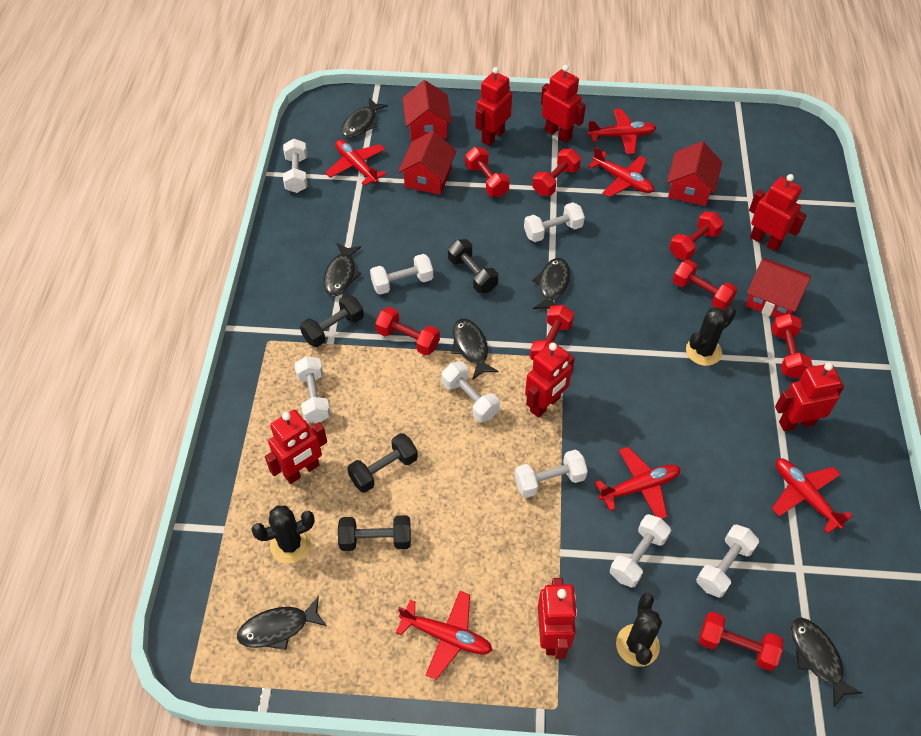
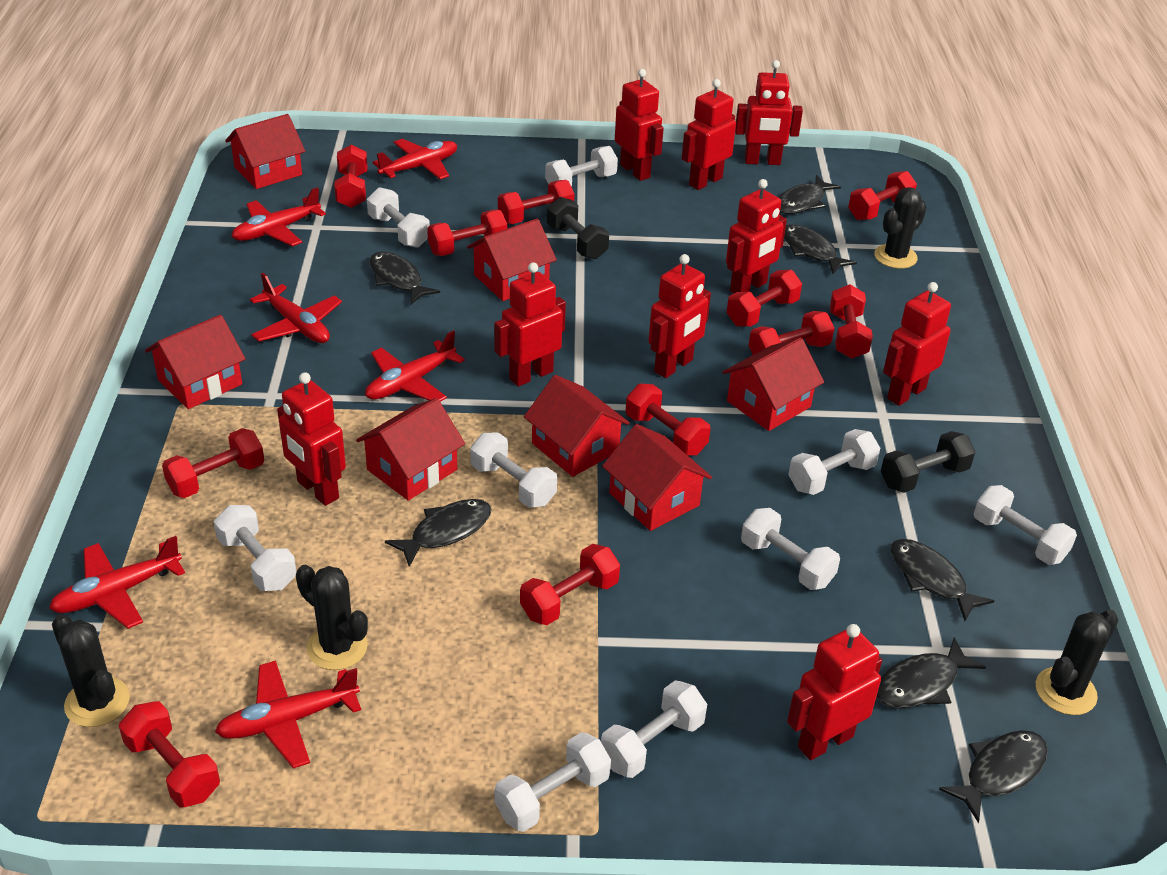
black cactus: 3 -> 4
black dumbbell: 4 -> 2
black fish: 6 -> 7
red dumbbell: 8 -> 11
red house: 4 -> 7
red robot: 7 -> 9
white dumbbell: 8 -> 9

